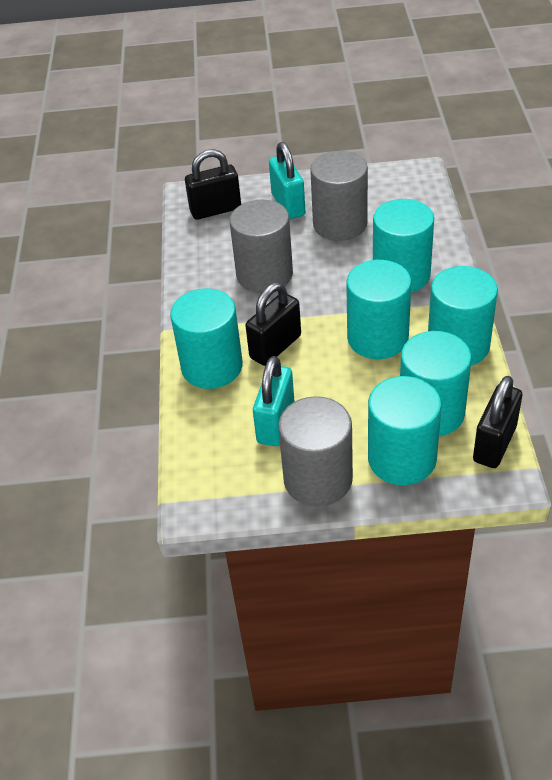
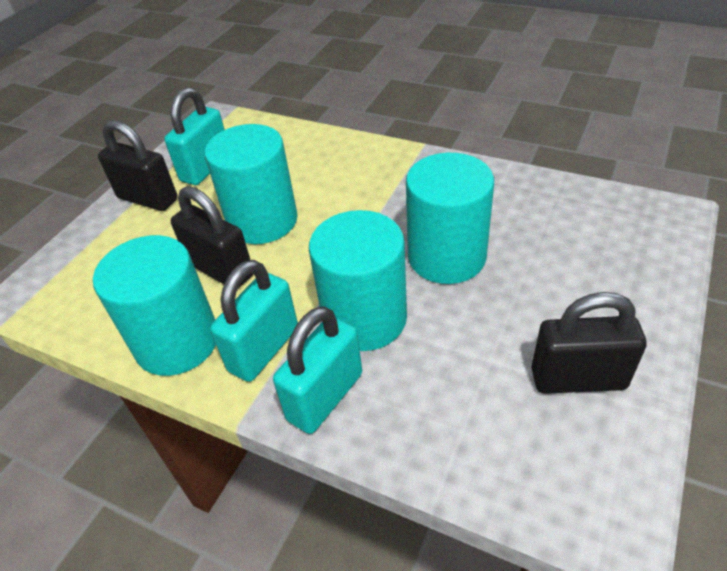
grey cylinder: 3 -> 0
turquoise cylinder: 6 -> 4
turquoise padlock: 2 -> 3

